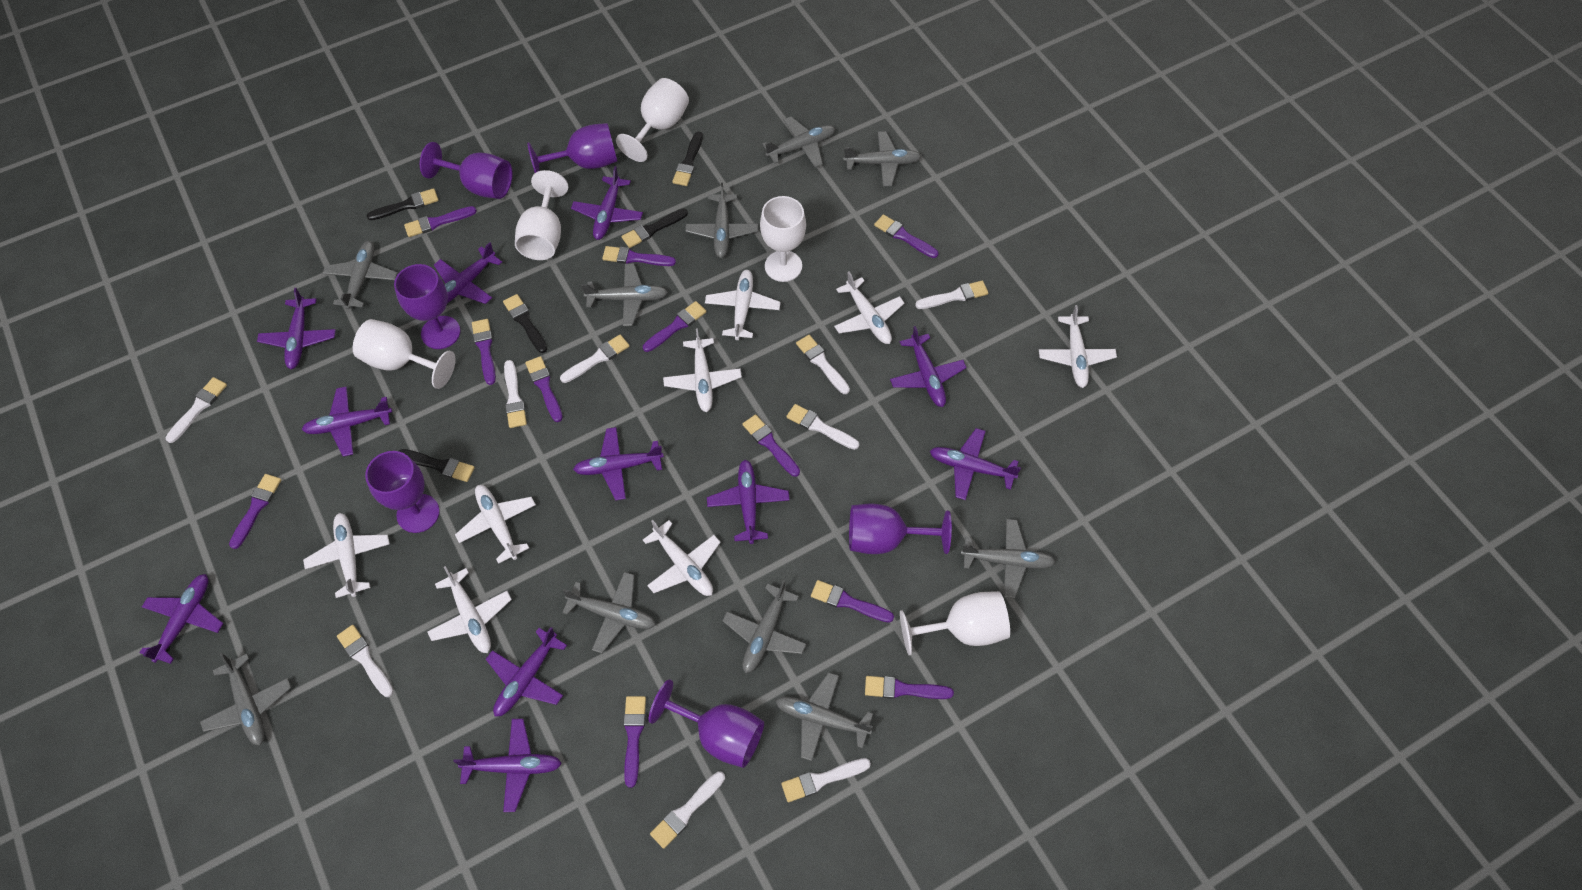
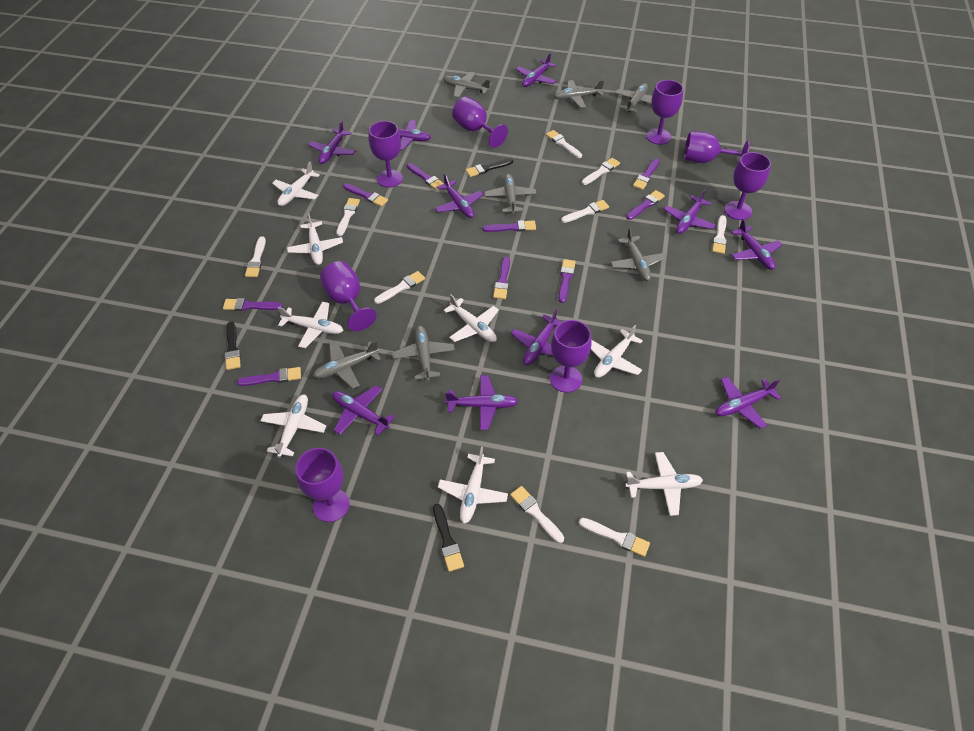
black brush: 5 -> 3
grey plane: 10 -> 7
purple brush: 11 -> 9
purple goblet: 6 -> 8
purple plane: 11 -> 10
white goblet: 5 -> 0

